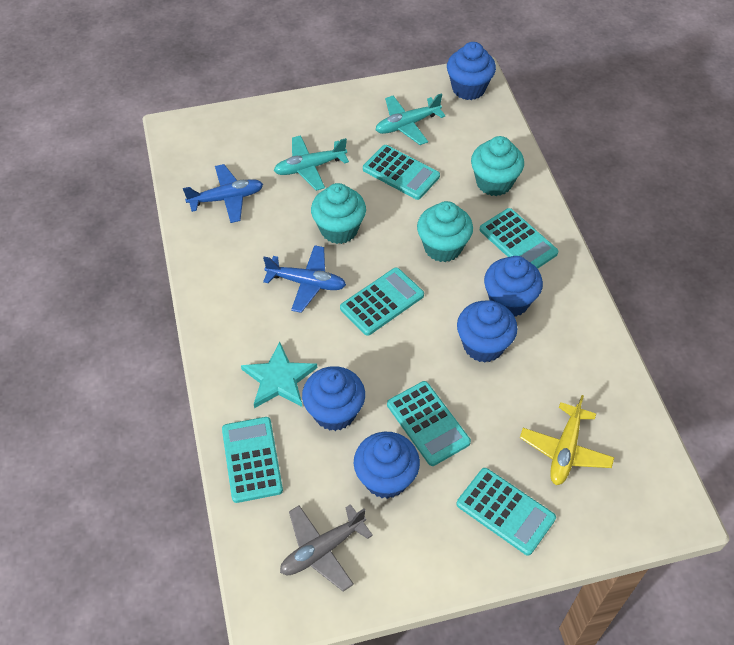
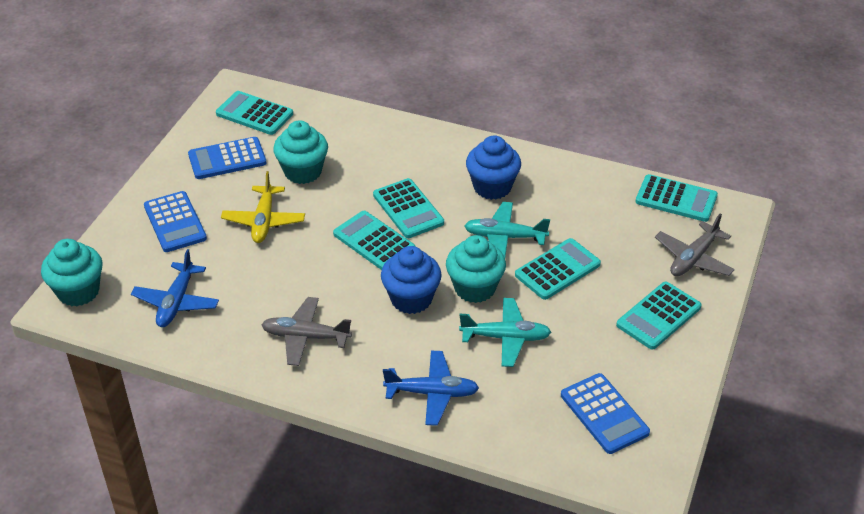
blue calculator: 0 -> 3
blue cupcake: 5 -> 2
grey plane: 1 -> 2
turquoise star: 1 -> 0

